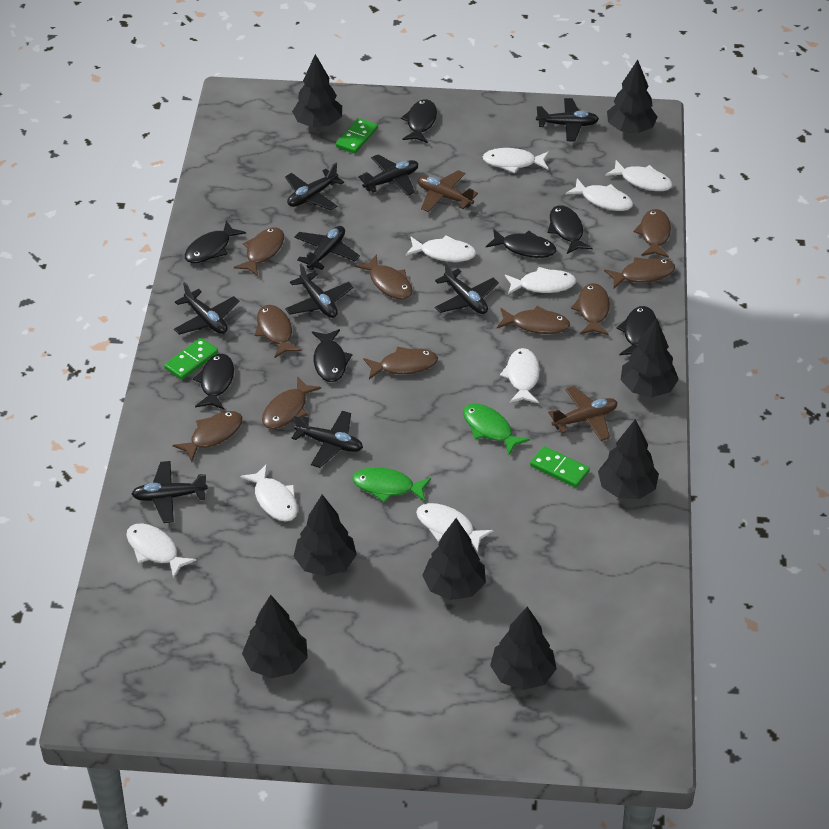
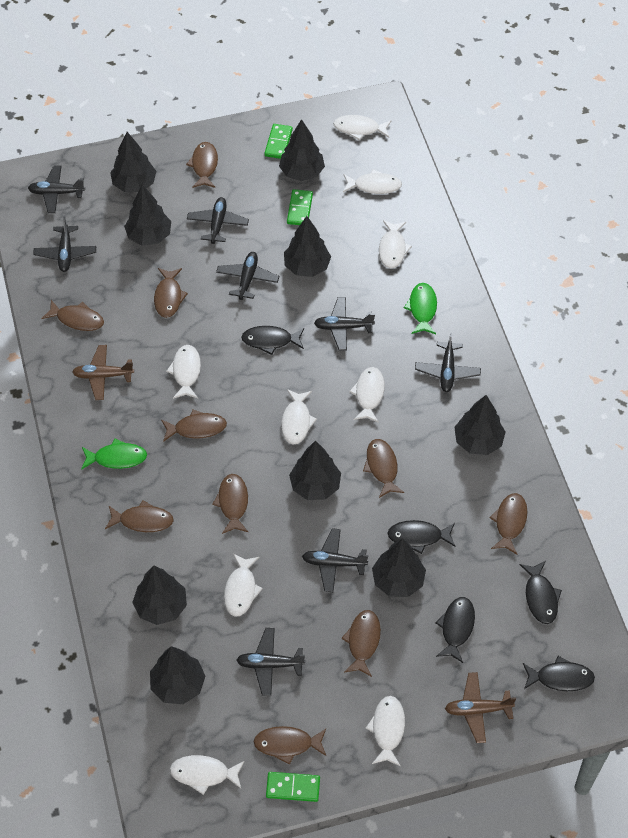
black fish: 7 -> 5
black plane: 9 -> 8
black tree: 8 -> 9

